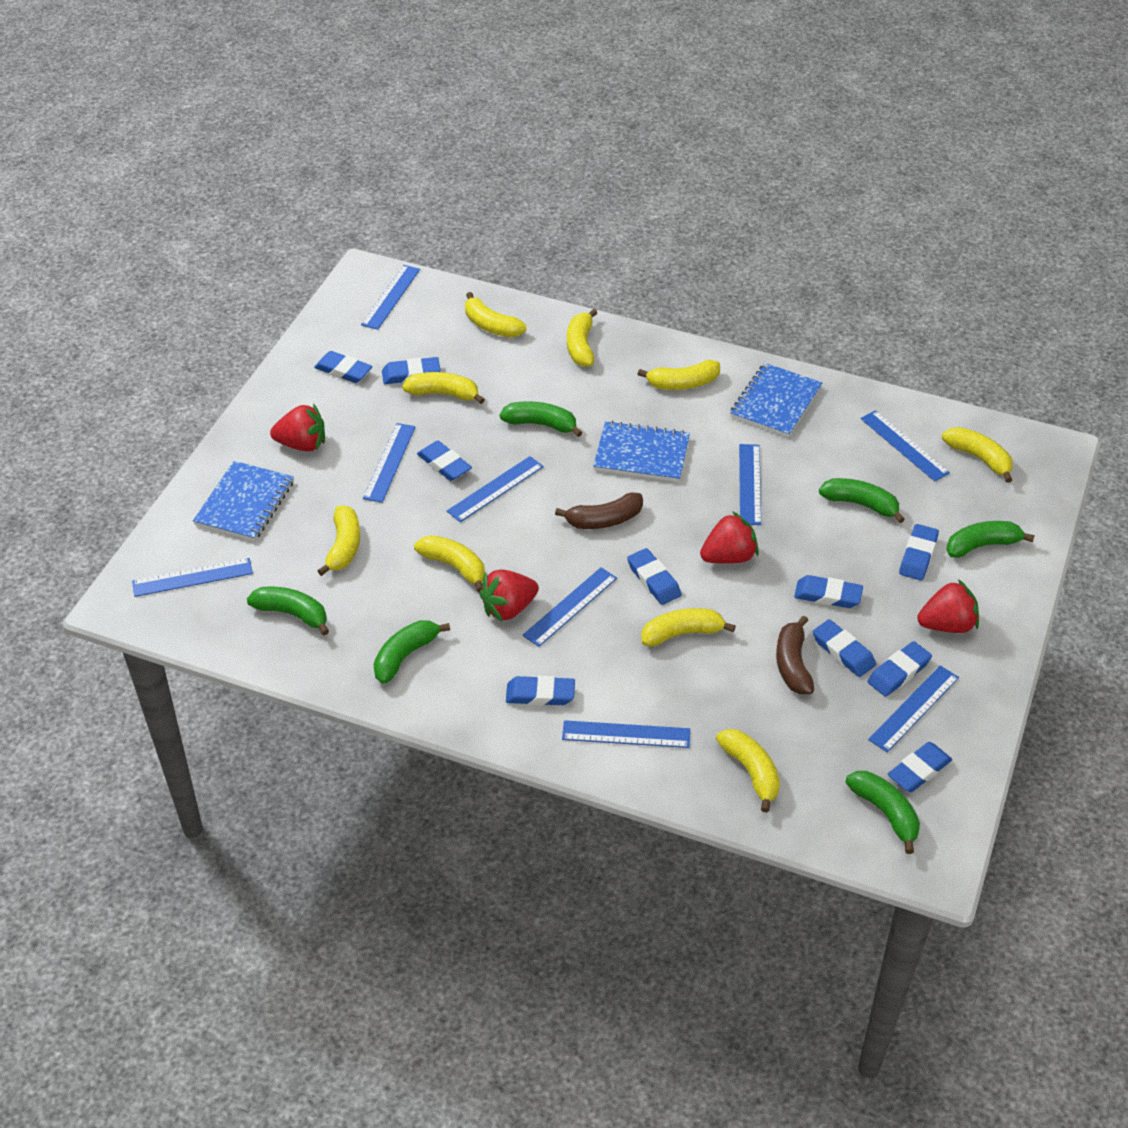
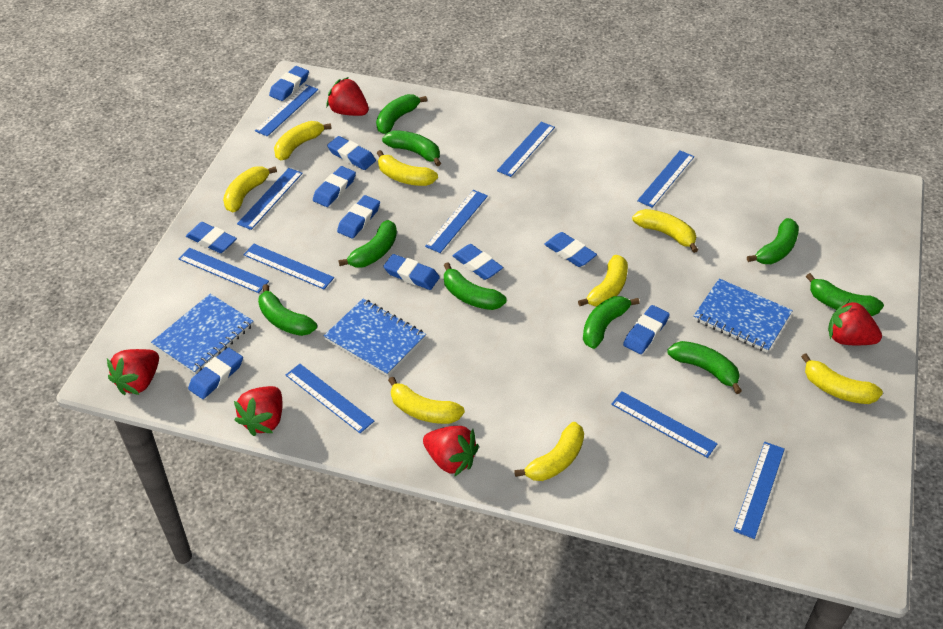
blue ruler: 9 -> 10
brown banana: 2 -> 0
green banana: 6 -> 9
red strawberry: 4 -> 5
yellow banana: 9 -> 8

